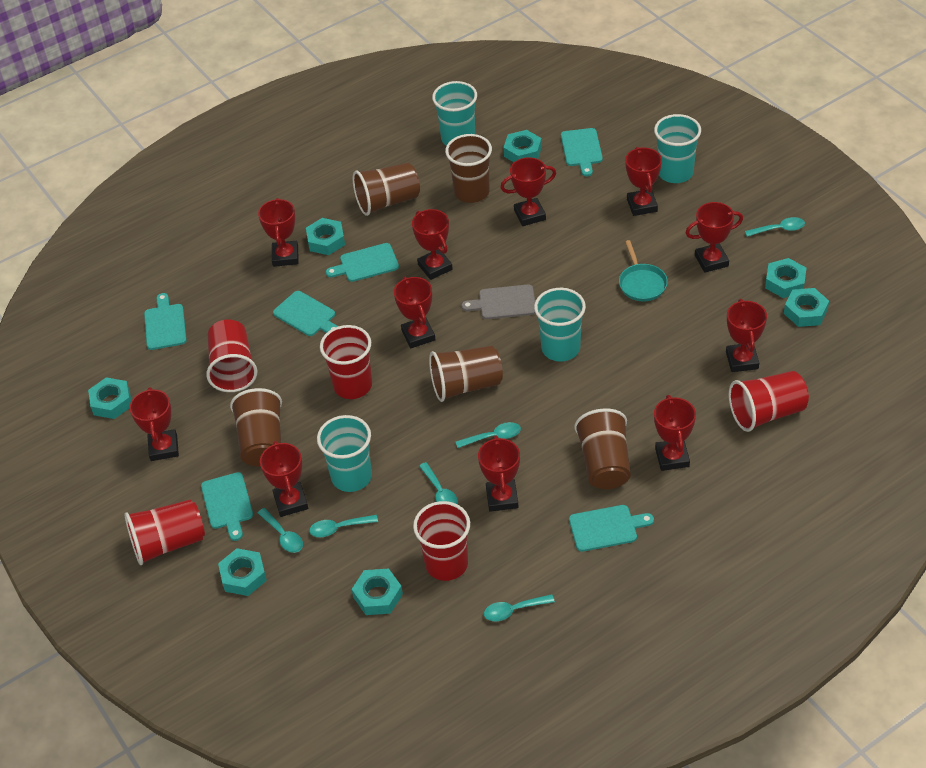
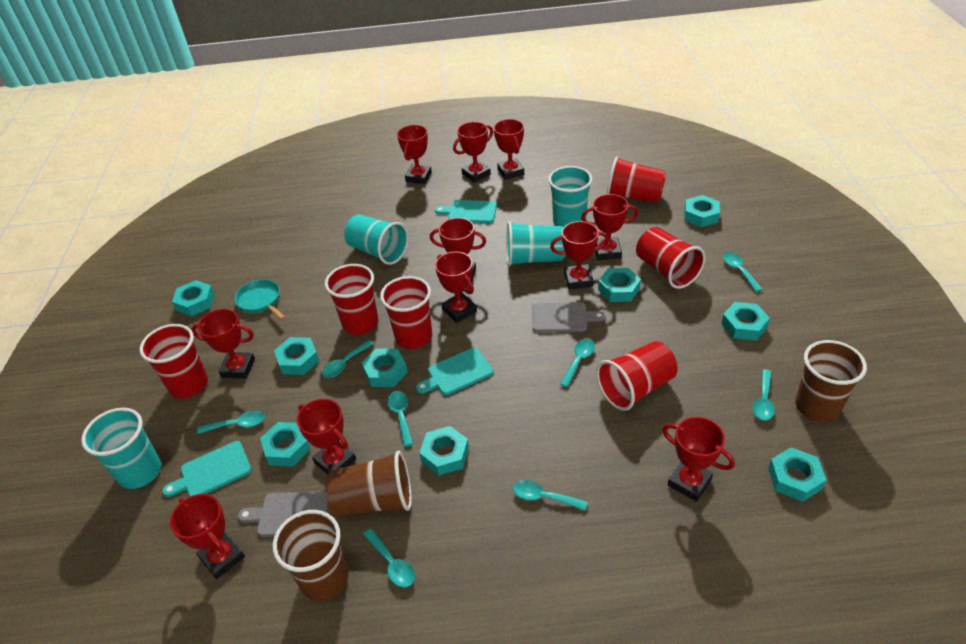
brown cup: 5 -> 3
grey cutting board: 1 -> 2
red cup: 5 -> 6
turquoise cutting board: 6 -> 3
turquoise nut: 7 -> 9
turquoise spoon: 6 -> 8

